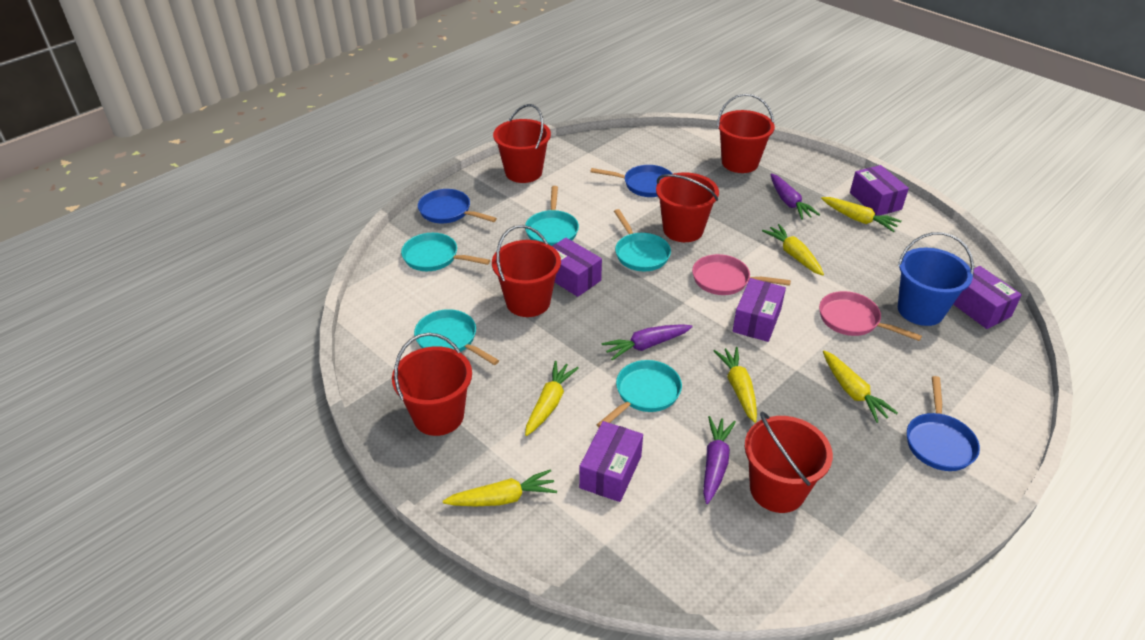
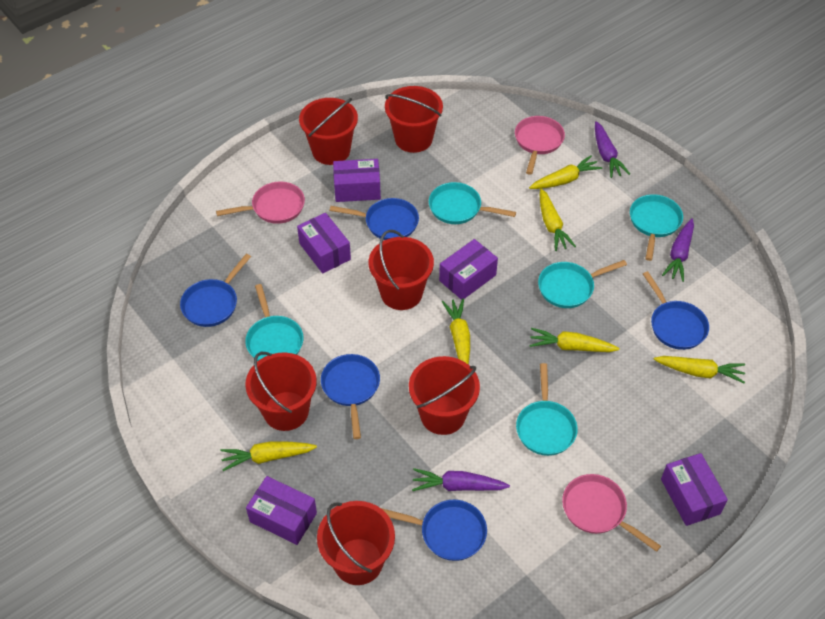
blue bucket: 1 -> 0
blue pan: 3 -> 5
pink pan: 2 -> 3

